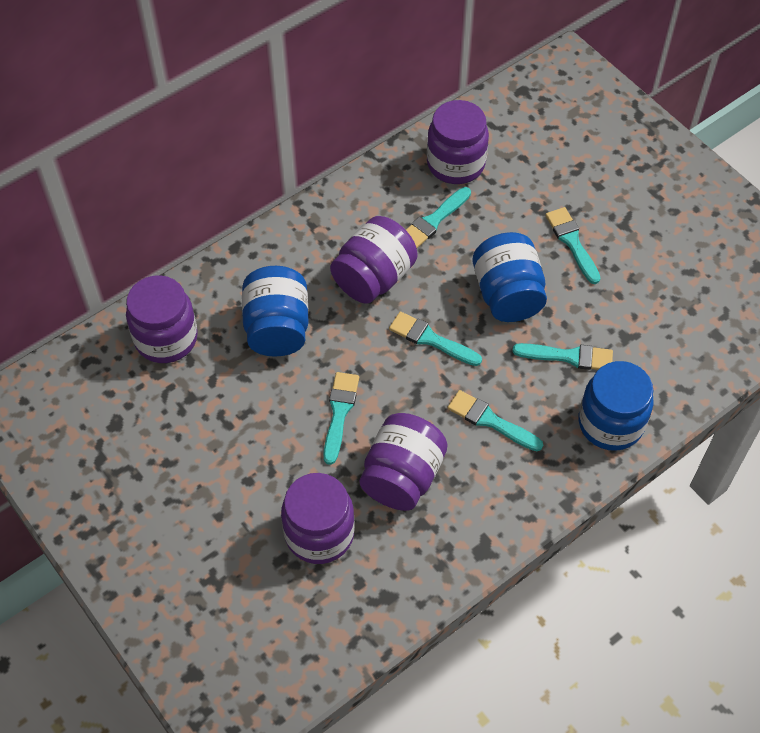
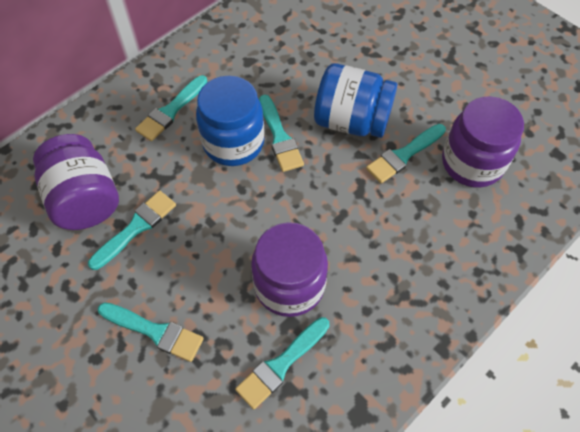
blue jar: 3 -> 2
purple jar: 5 -> 3

